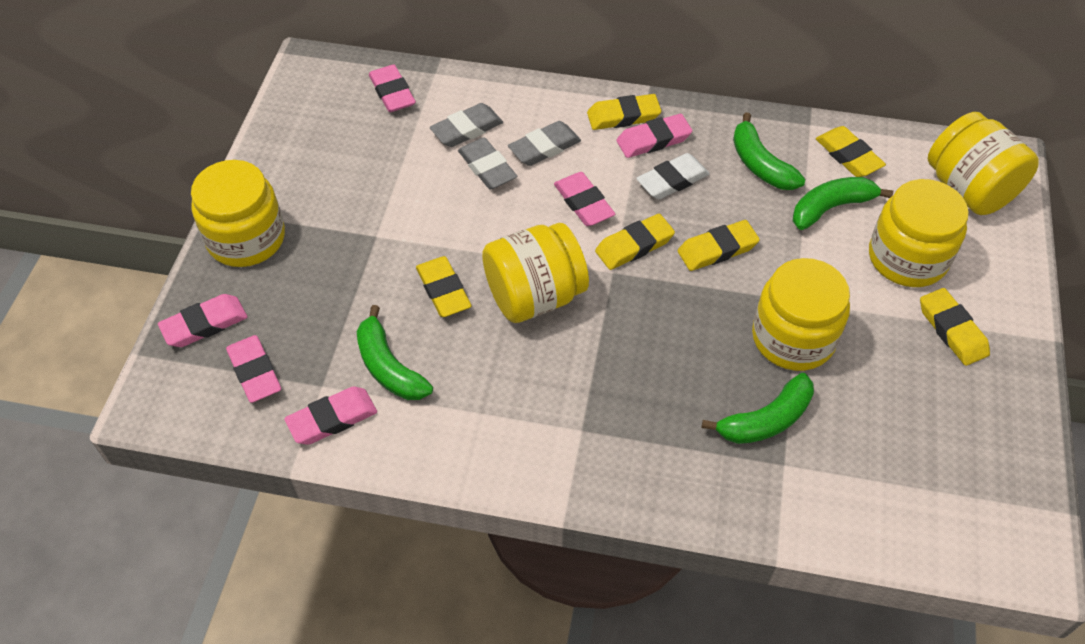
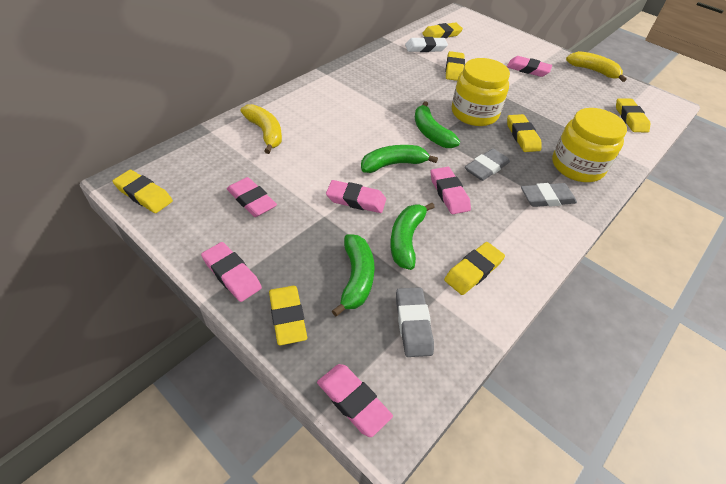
yellow banana: 0 -> 2
yellow eraser: 6 -> 7
yellow jar: 5 -> 2

